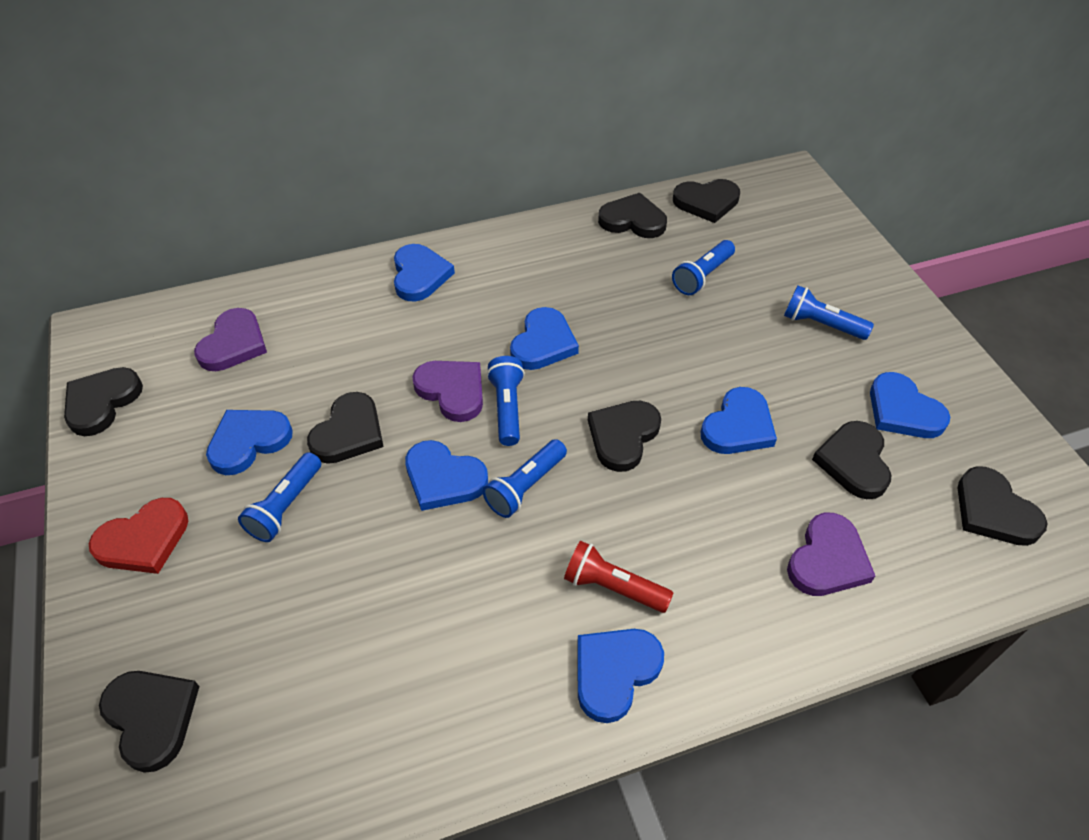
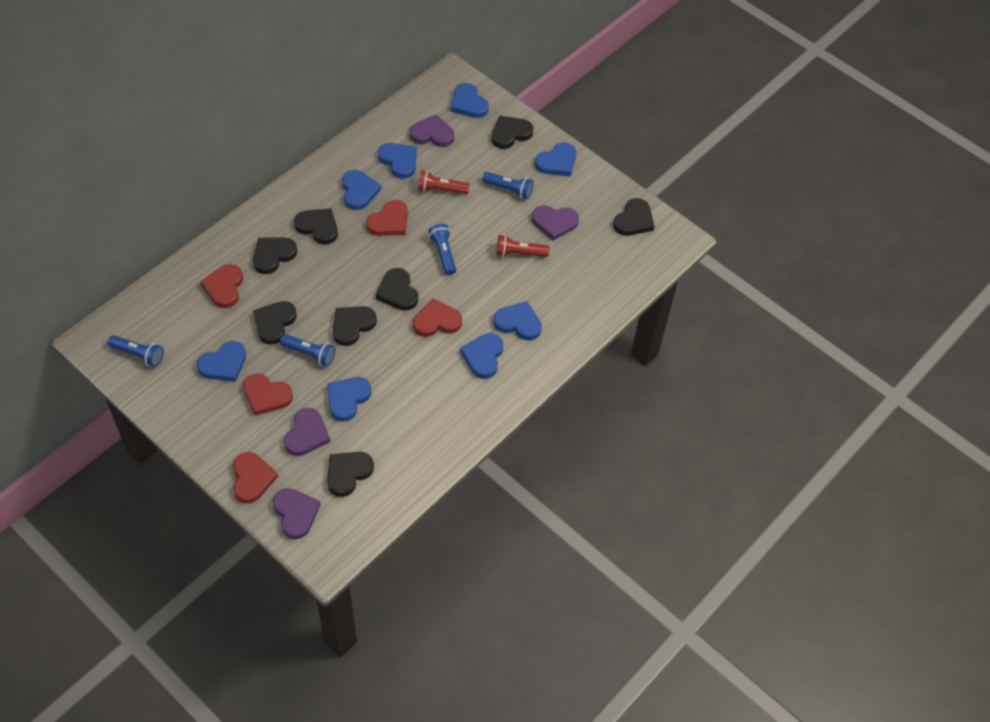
blue flashlight: 5 -> 4
blue heart: 7 -> 8
purple heart: 3 -> 4
red flashlight: 1 -> 2
red heart: 1 -> 5

